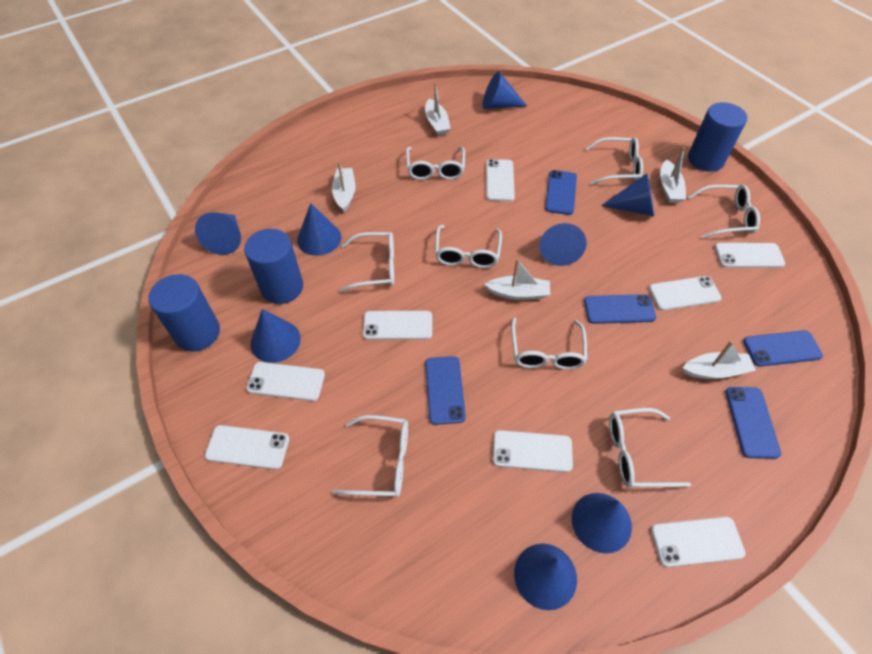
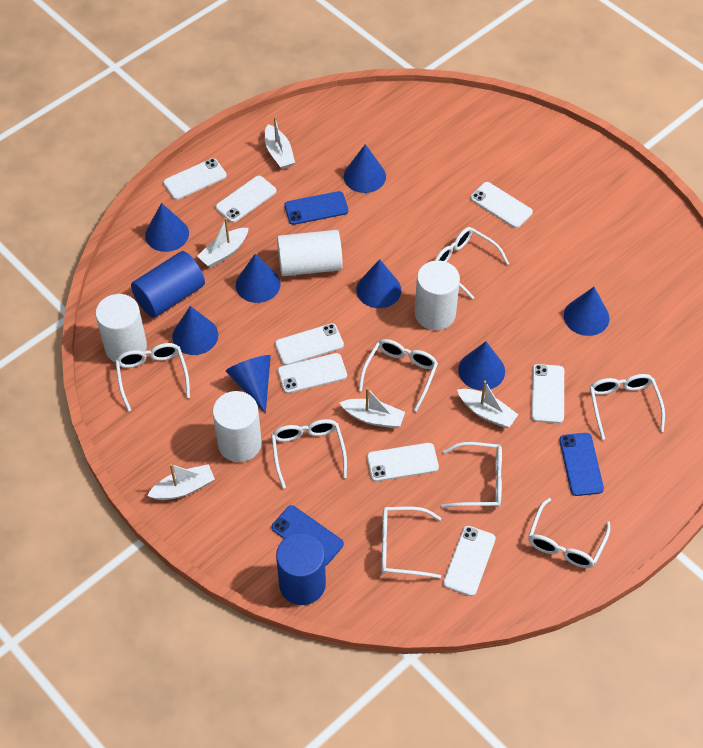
blue cylinder: 3 -> 2
blue phone: 5 -> 3
white cylinder: 0 -> 4

